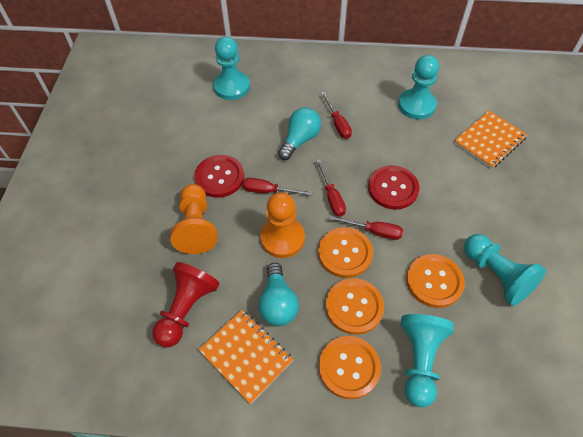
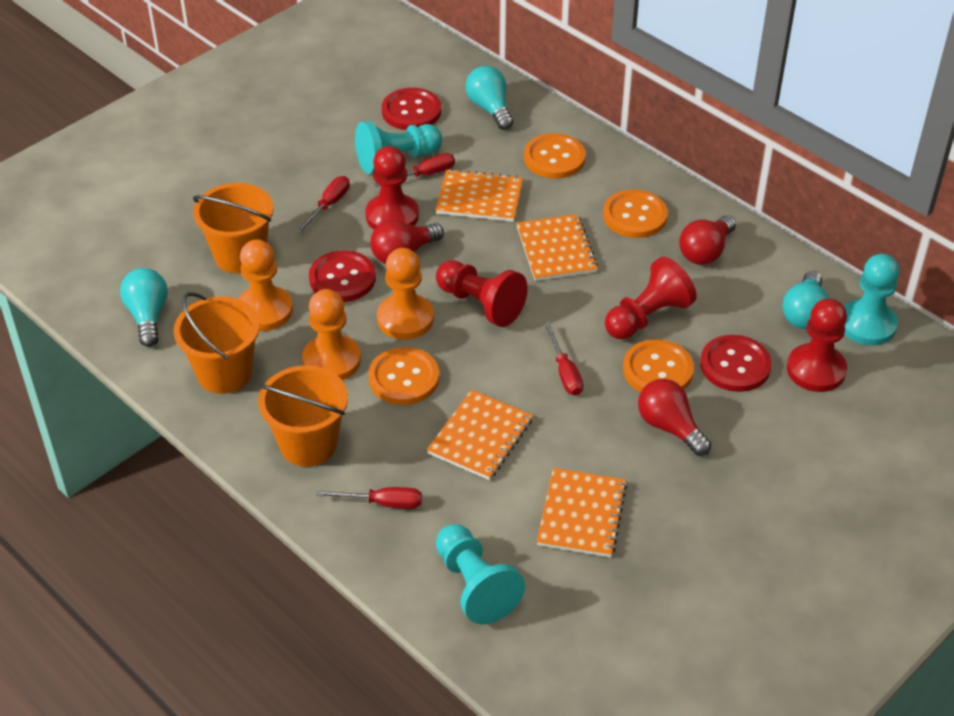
orange bucket: 0 -> 3
orange notebook: 2 -> 4
orange pawn: 2 -> 3
red button: 2 -> 3
red light bulb: 0 -> 3
red pawn: 1 -> 4
turquoise light bulb: 2 -> 3
turquoise pawn: 4 -> 3

